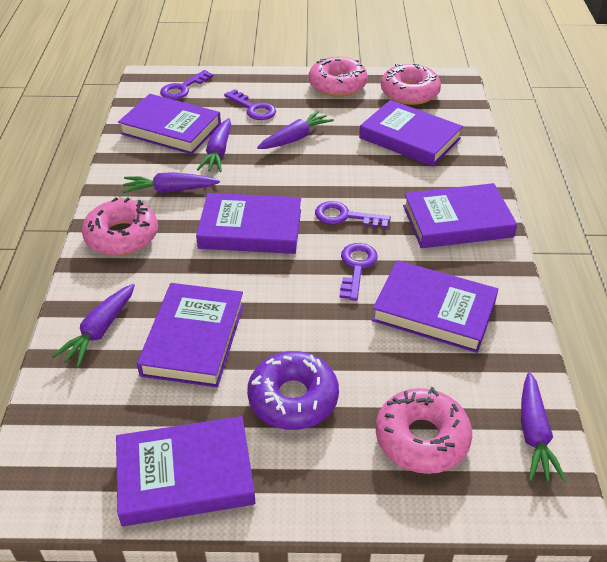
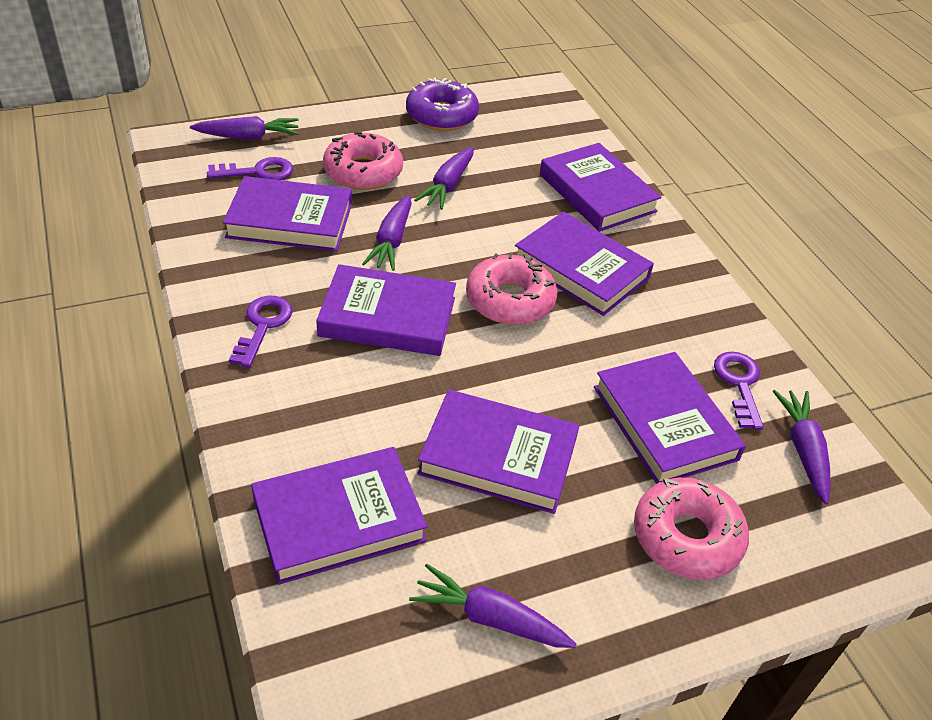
pink donut: 4 -> 3
purple key: 4 -> 3

